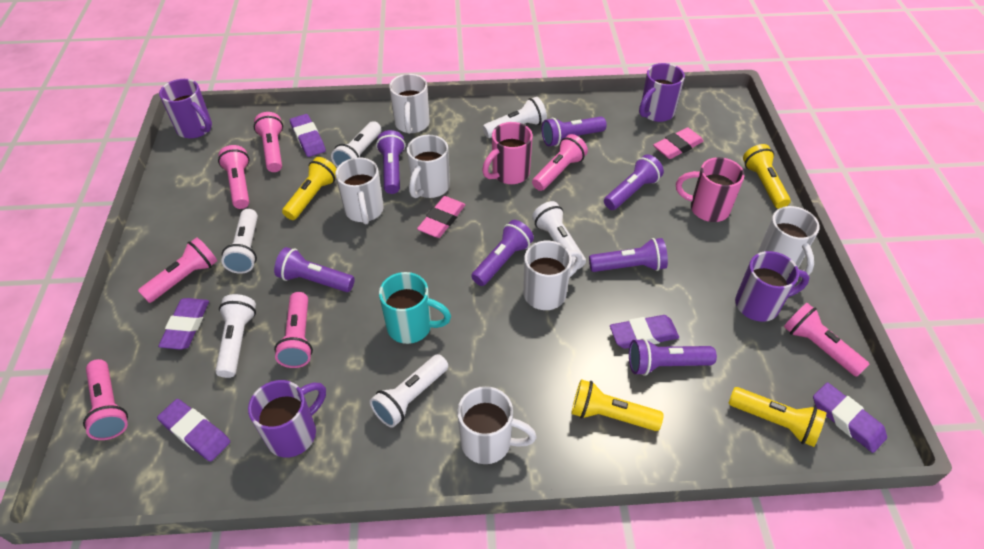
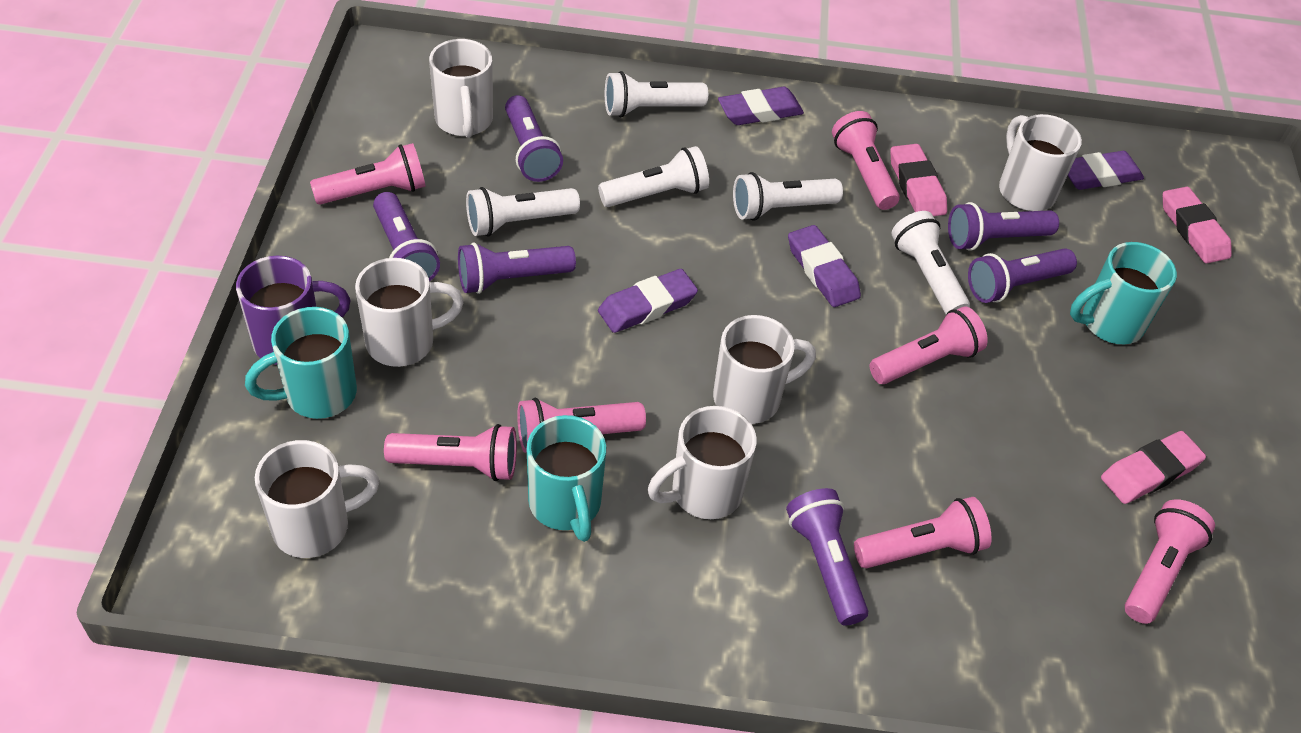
pink eraser: 2 -> 3
pink mug: 2 -> 0
purple eraser: 5 -> 4
purple flashlight: 7 -> 6
purple mug: 4 -> 1
turquoise mug: 1 -> 3
white flashlight: 6 -> 5
yellow flashlight: 4 -> 0

